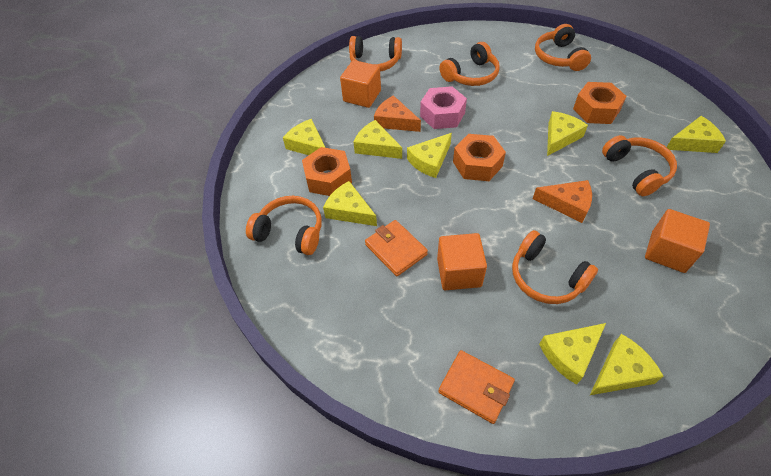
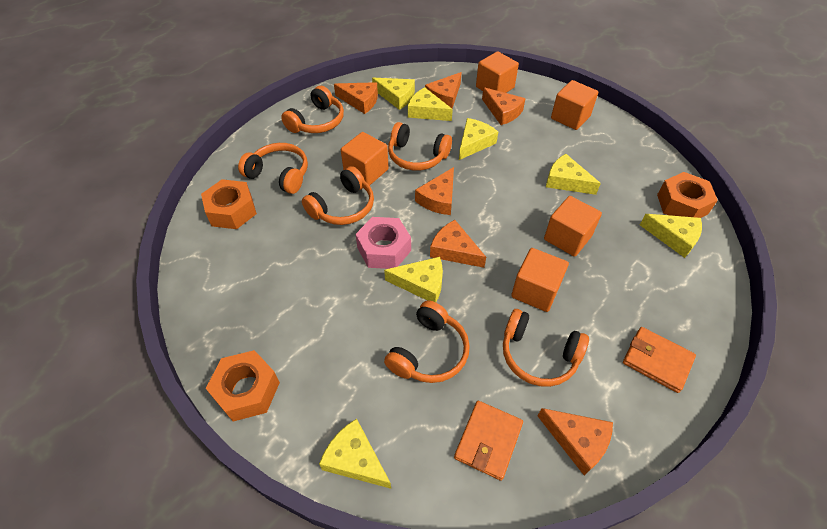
orange cheese: 2 -> 6
orange cube: 3 -> 5
yellow cheese: 8 -> 7

